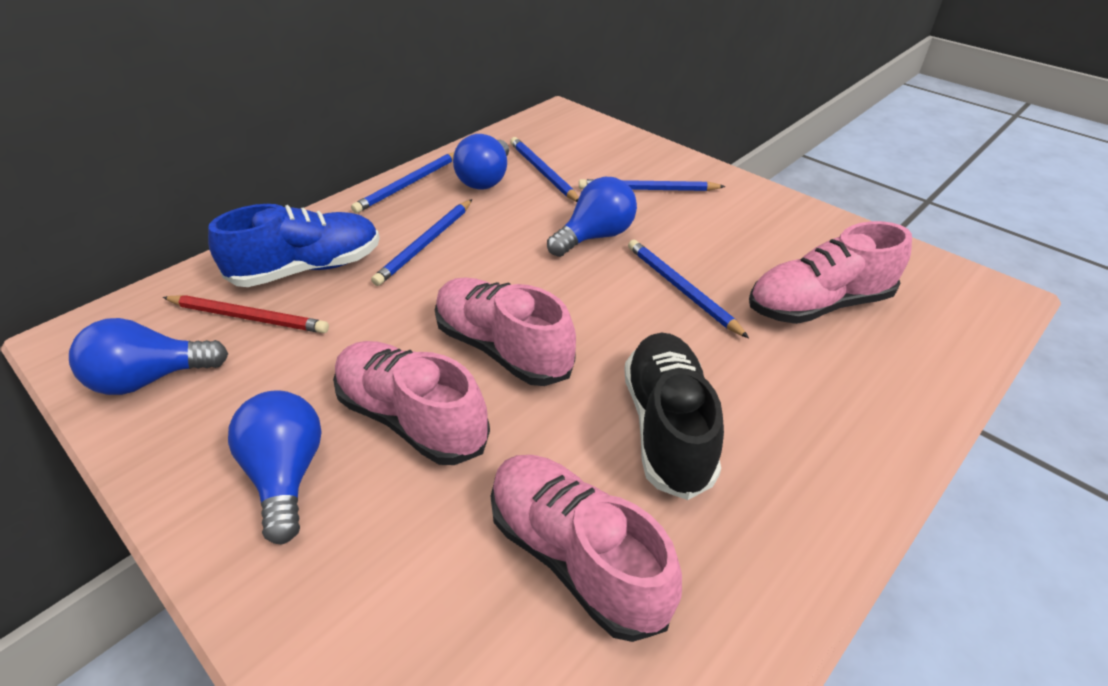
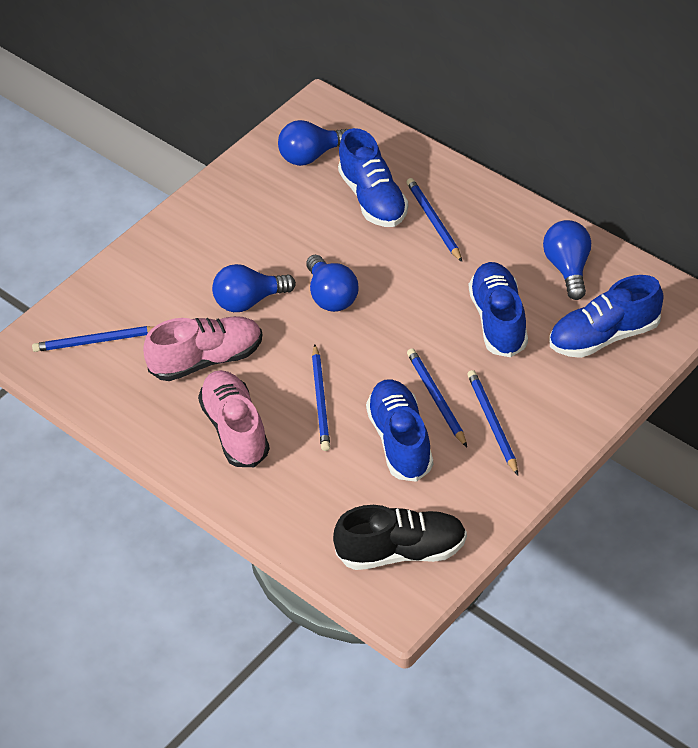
blue shoe: 1 -> 4
pink shoe: 4 -> 2
red pencil: 1 -> 0

